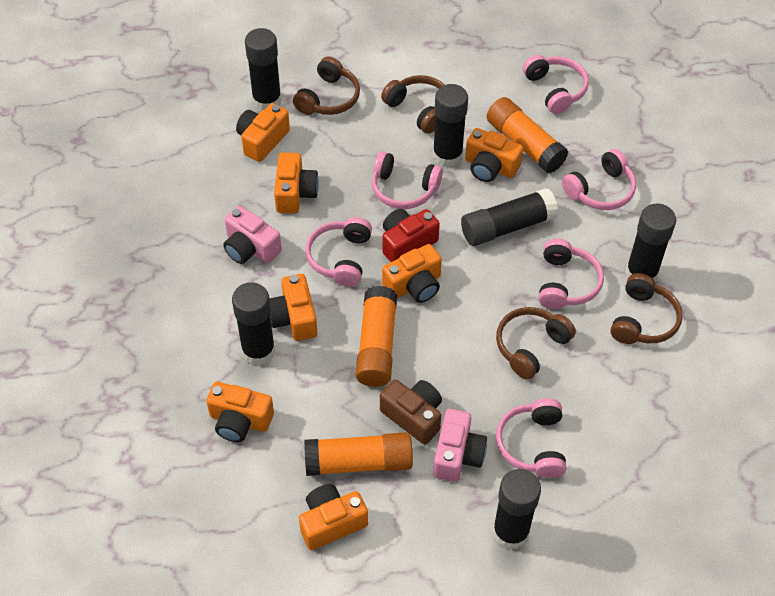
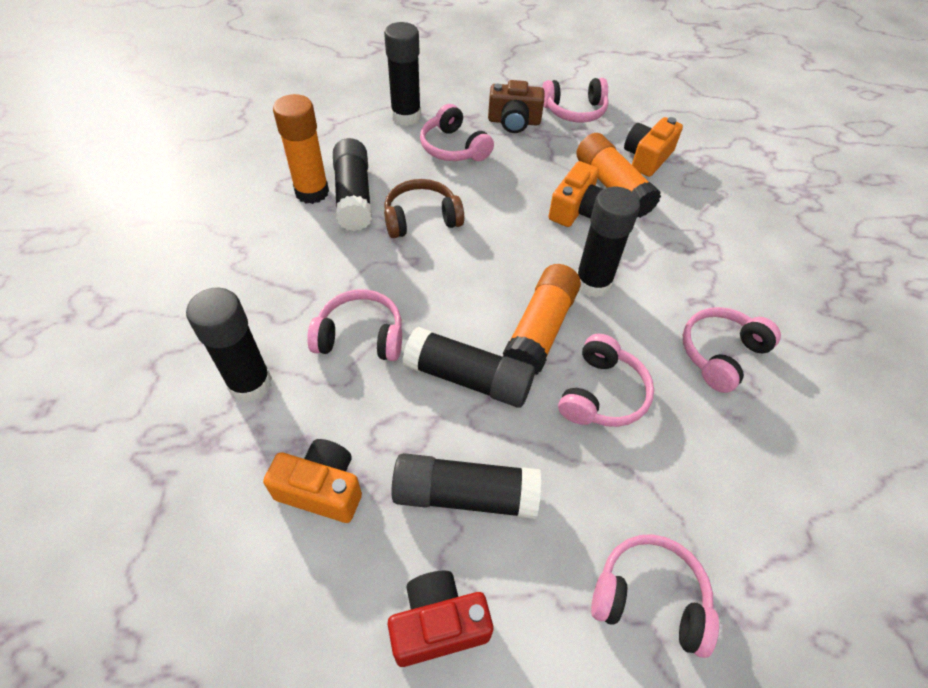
brown headphones: 4 -> 1
orange camera: 7 -> 3
pink camera: 2 -> 0

